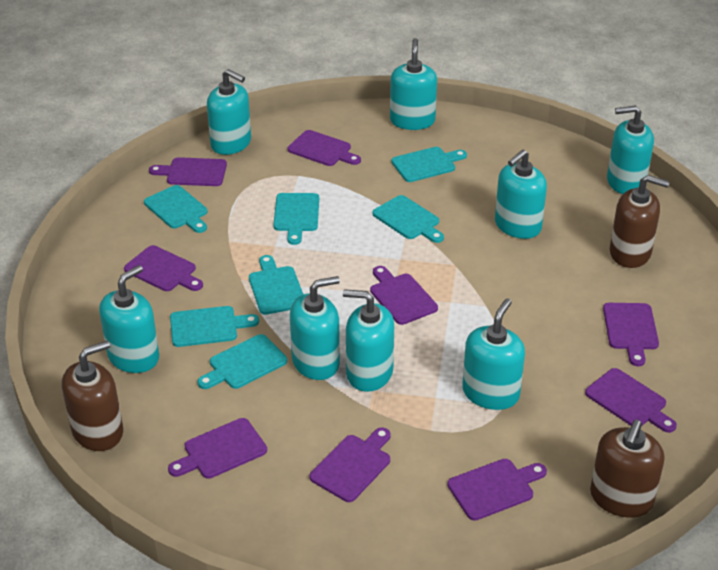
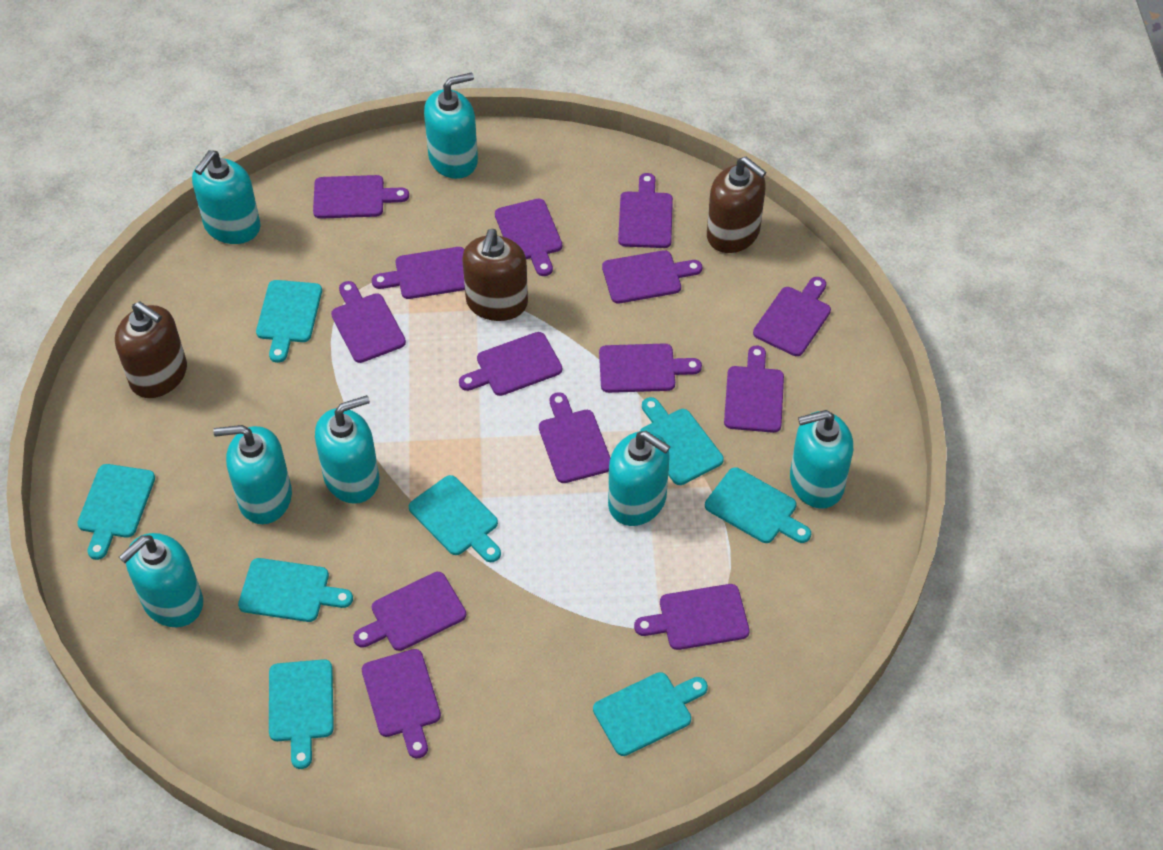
purple cutting board: 9 -> 14
turquoise cutting board: 7 -> 8
turquoise soap dispenser: 8 -> 7

